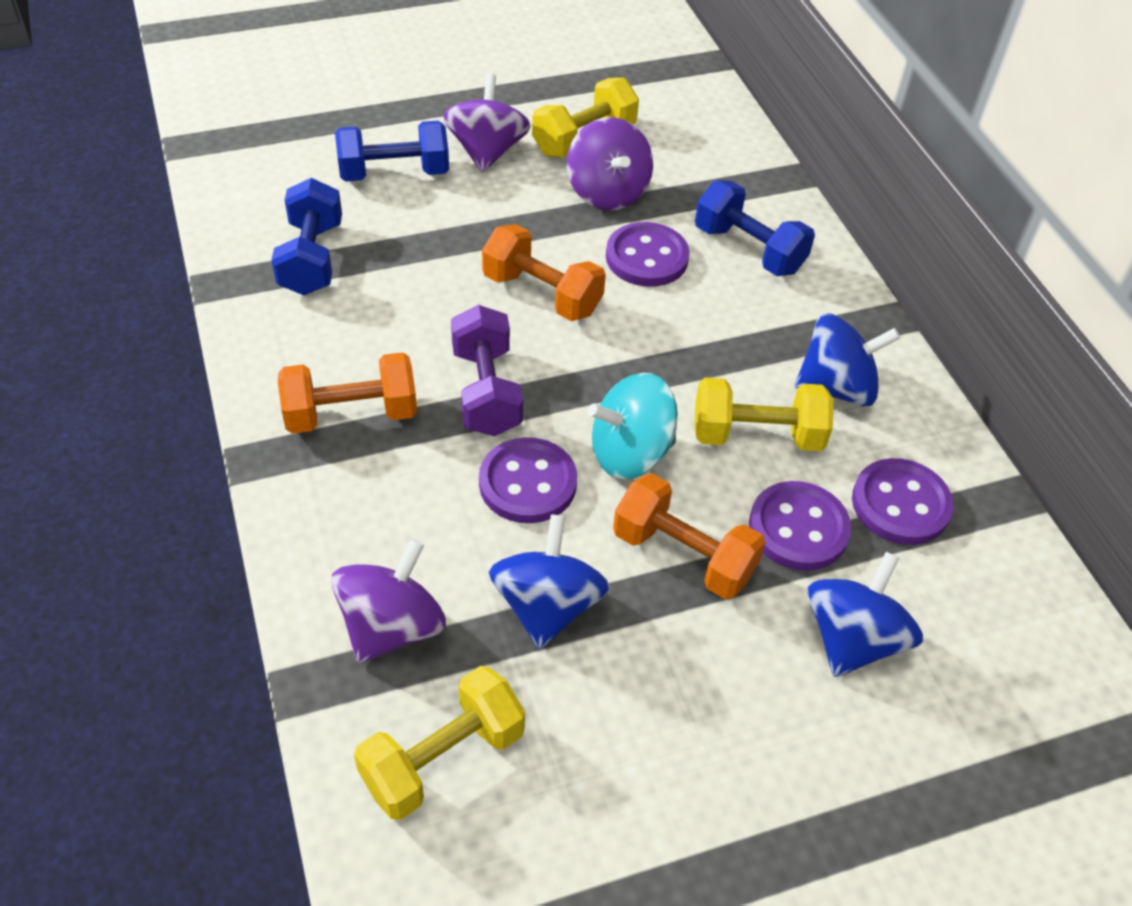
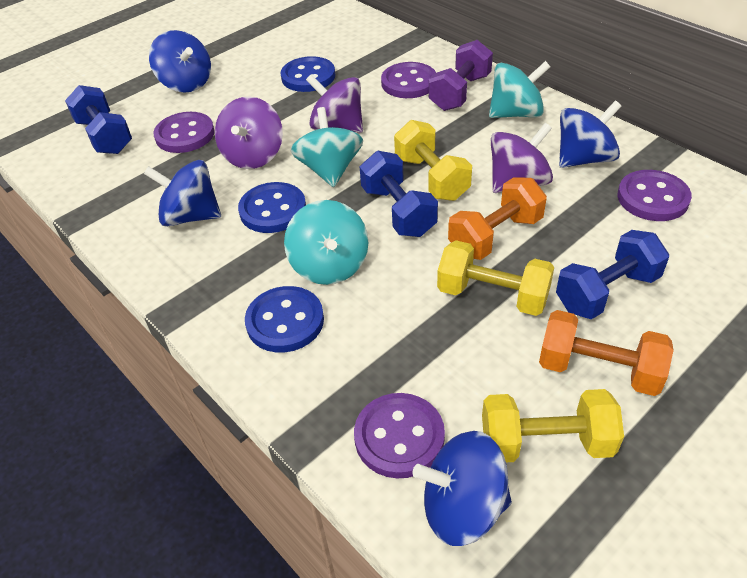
blue button: 0 -> 3
blue spinning top: 3 -> 4
orange dumbbell: 3 -> 2
turquoise spinning top: 1 -> 3

